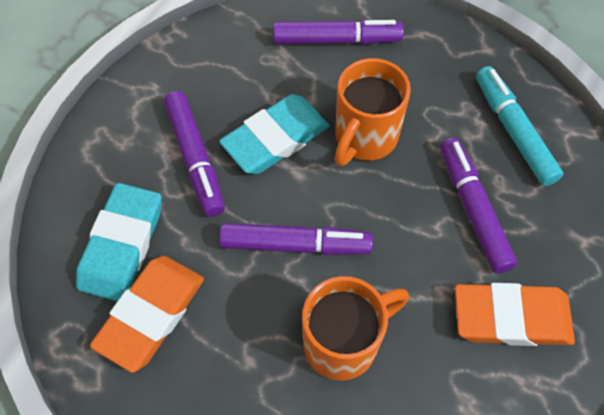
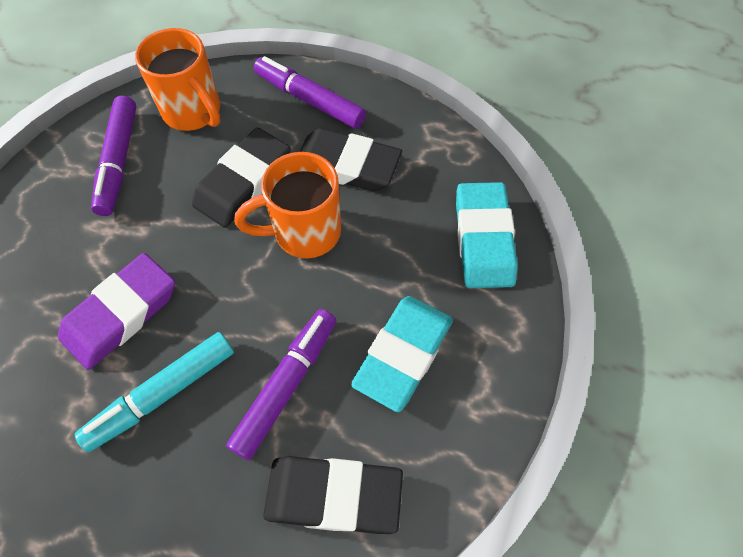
black eraser: 0 -> 3
orange eraser: 2 -> 0
purple eraser: 0 -> 1
purple marker: 4 -> 3

